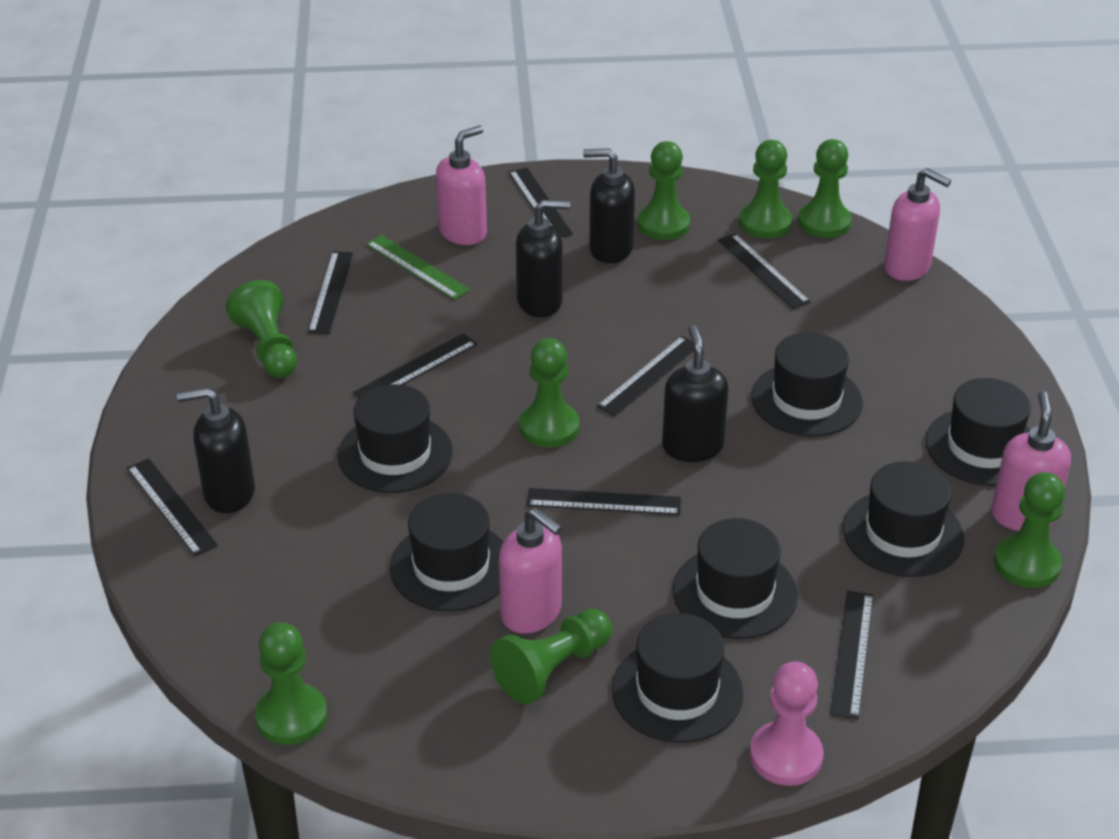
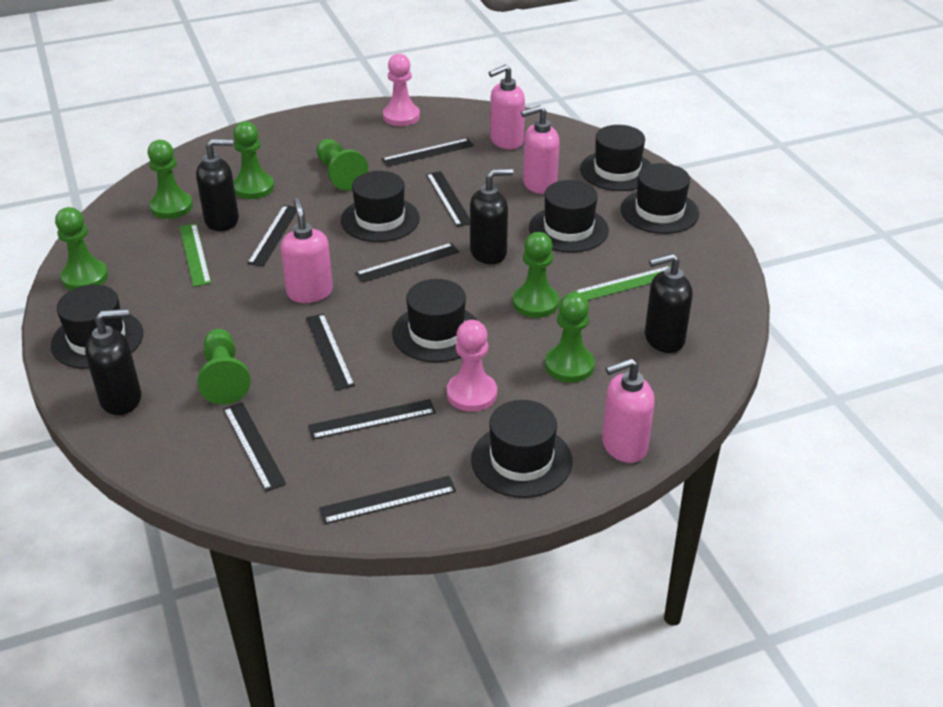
green pawn: 8 -> 7
green ruler: 1 -> 2
pink pawn: 1 -> 2

